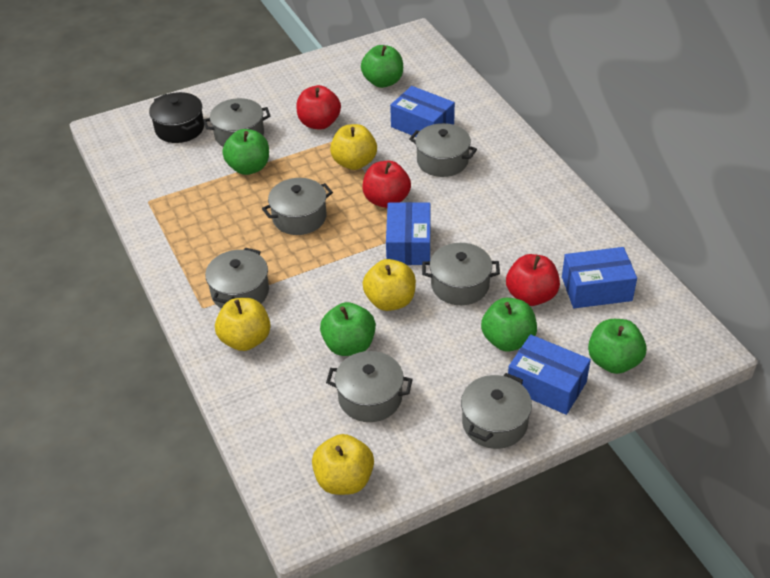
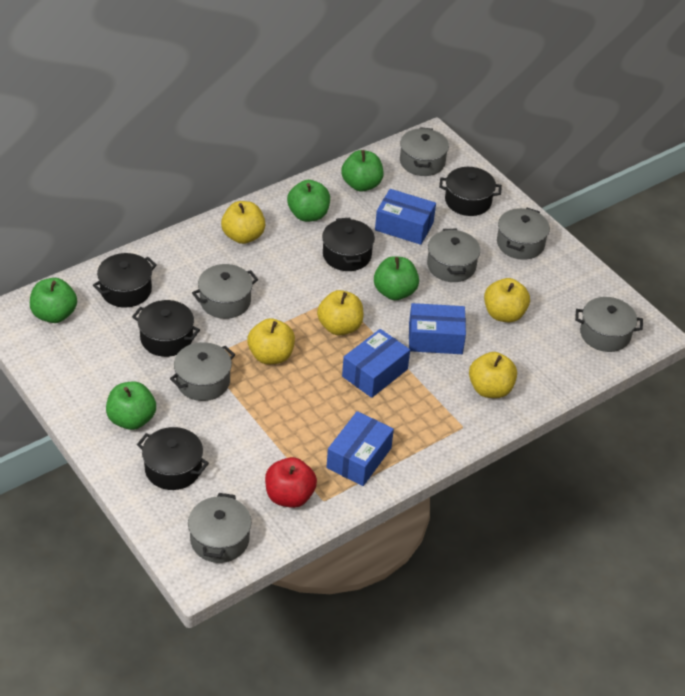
black pot: 1 -> 5
red apple: 3 -> 1
yellow apple: 4 -> 5

